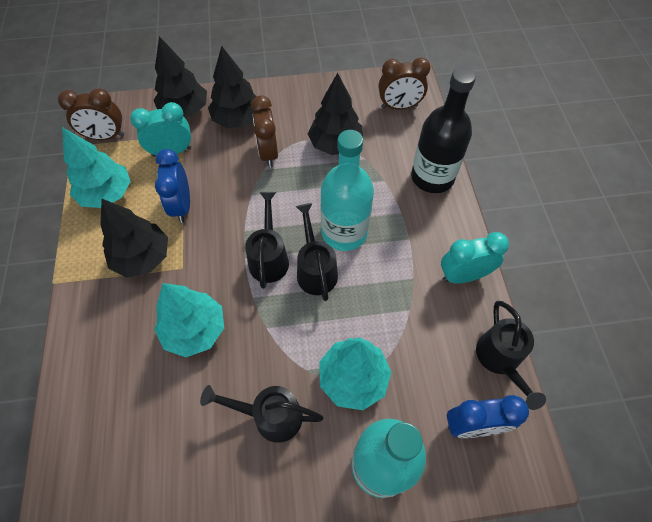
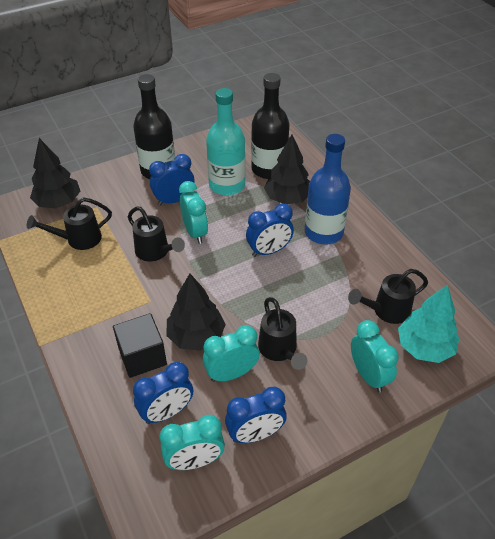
black bottle: 1 -> 2
black cube: 0 -> 1
black tree: 4 -> 3
blue bottle: 0 -> 1
blue clock: 2 -> 4
brown clock: 3 -> 0
turquoise bottle: 2 -> 1
turquoise clock: 2 -> 4
turquoise tree: 3 -> 1

